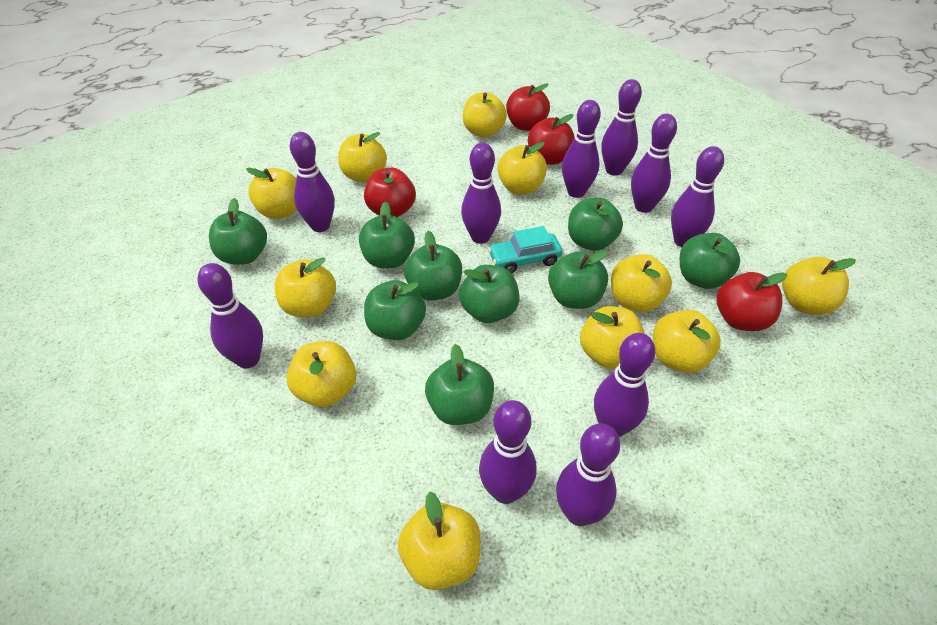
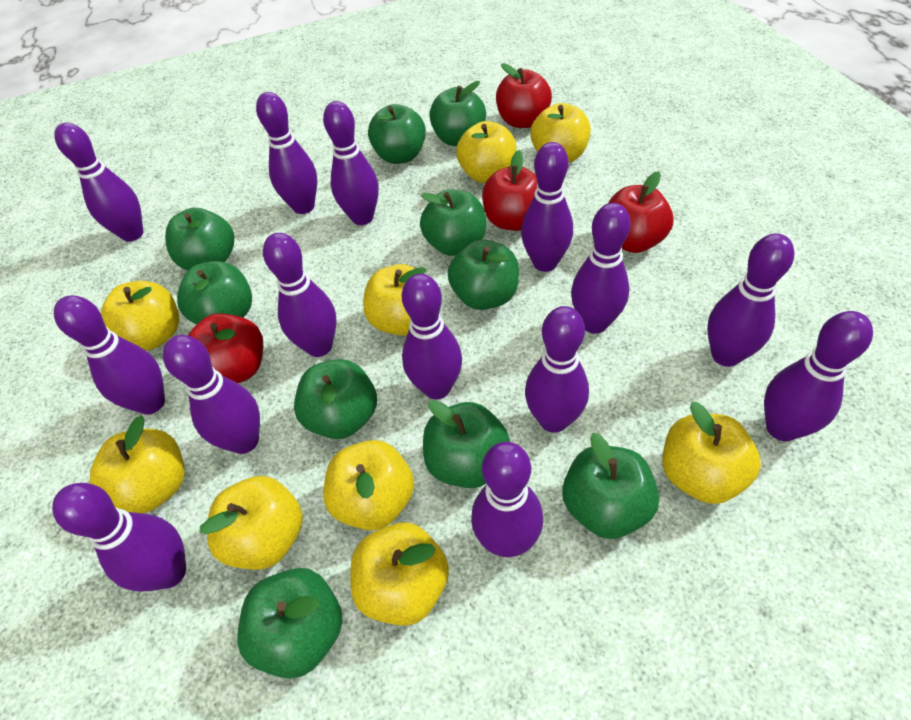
green apple: 9 -> 10
purple bowling pin: 10 -> 14
turquoise car: 1 -> 0
yellow apple: 11 -> 9

